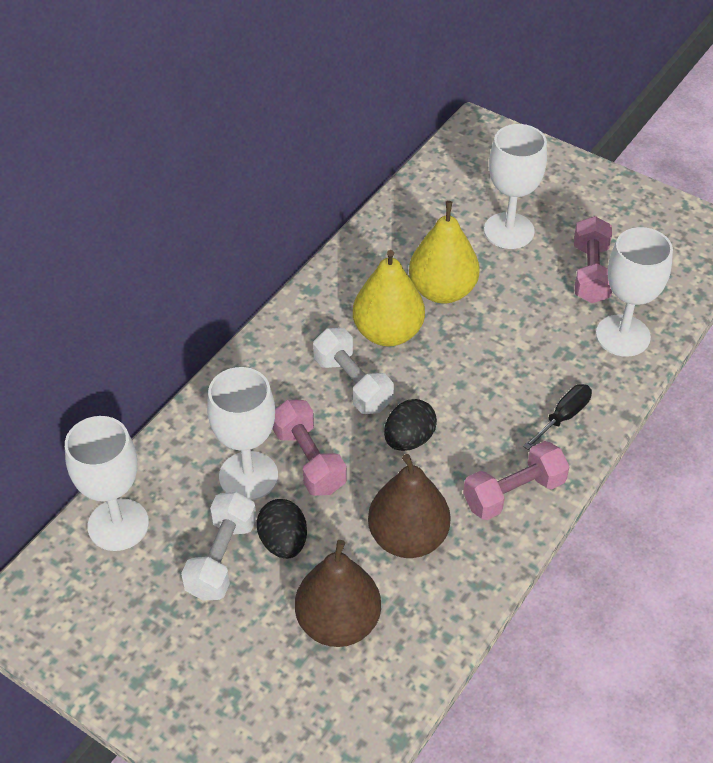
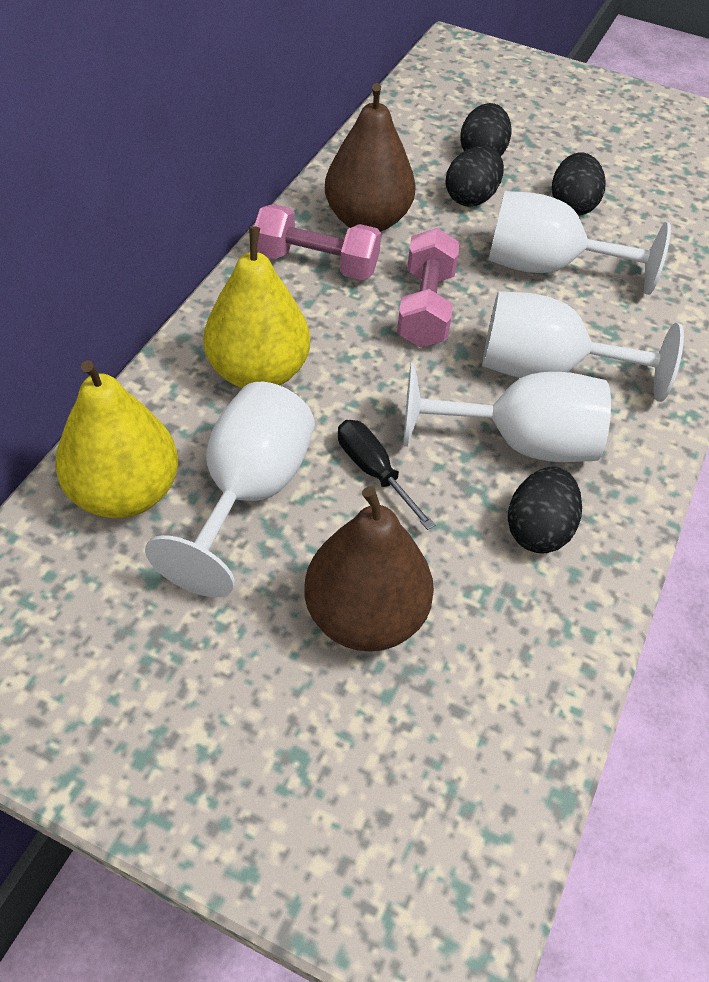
black egg: 2 -> 4
pink dumbbell: 3 -> 2
white dumbbell: 2 -> 0

